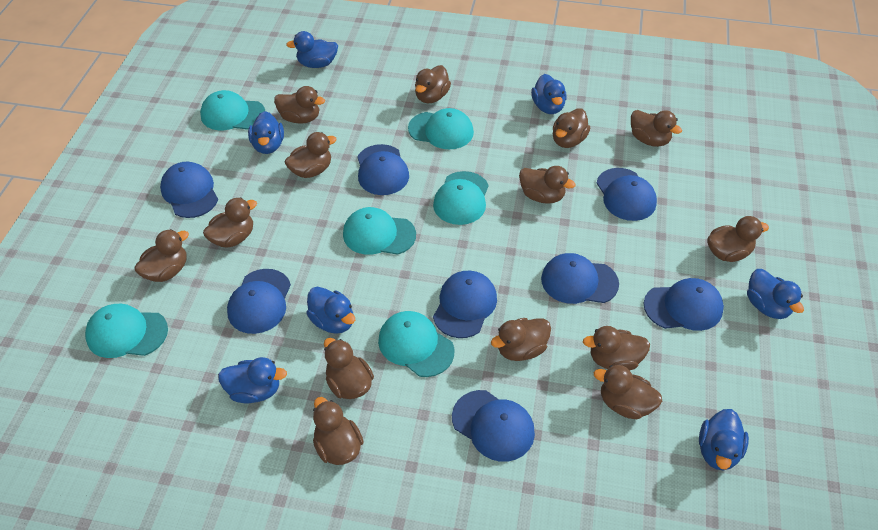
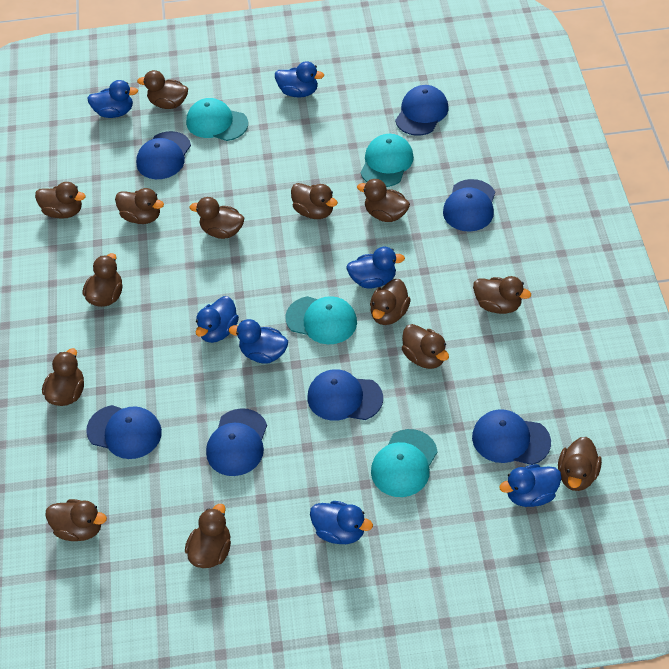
blue cap: 8 -> 7
turquoise cap: 6 -> 4

